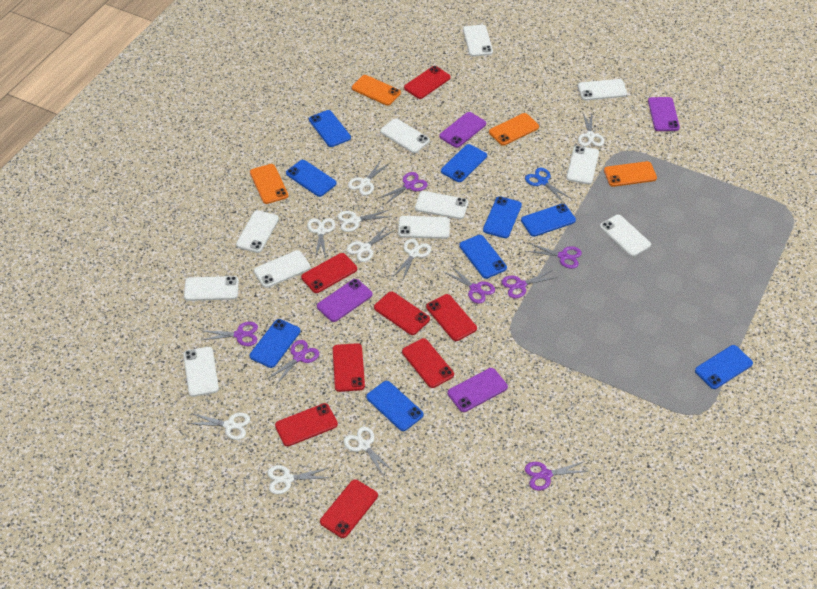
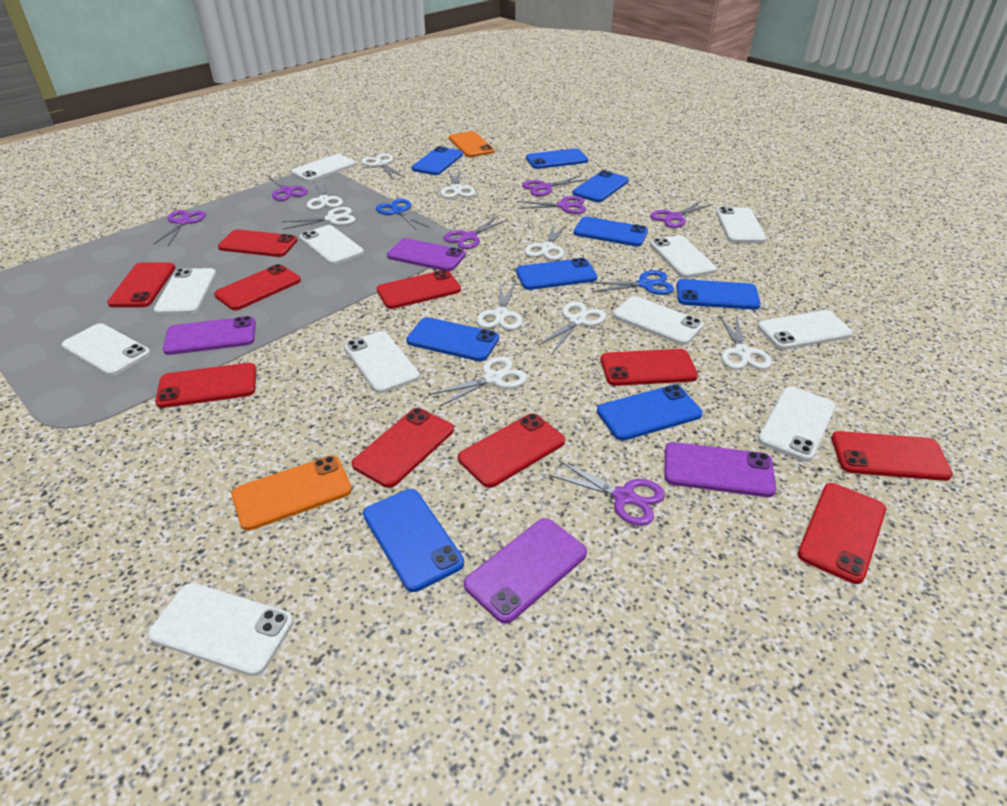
blue scissors: 1 -> 2
orange phone: 4 -> 2
red phone: 8 -> 10

